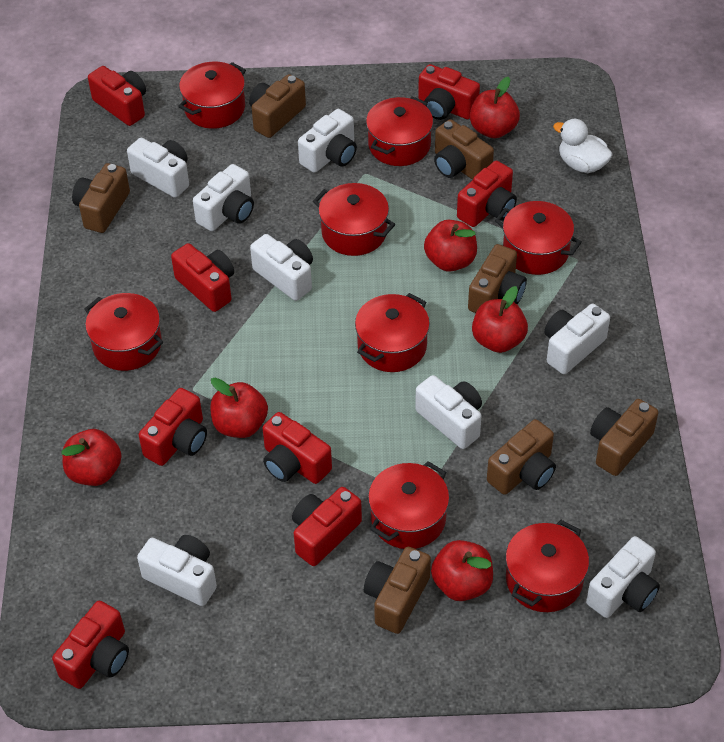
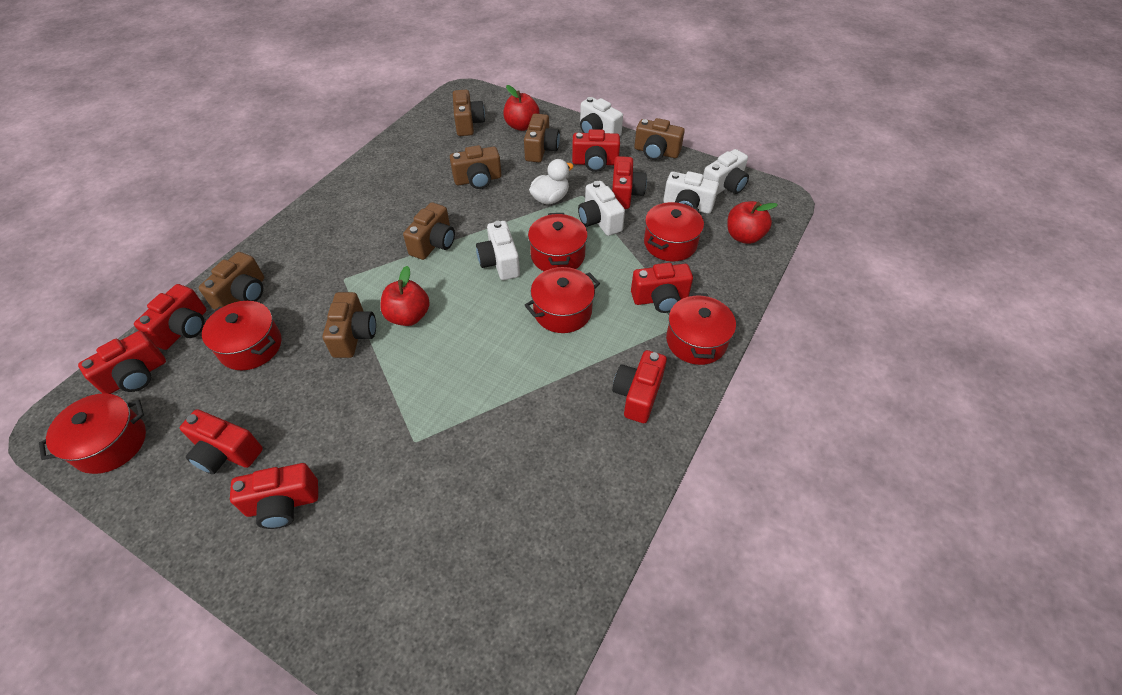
red apple: 6 -> 3
red pot: 8 -> 6
white camera: 8 -> 5

